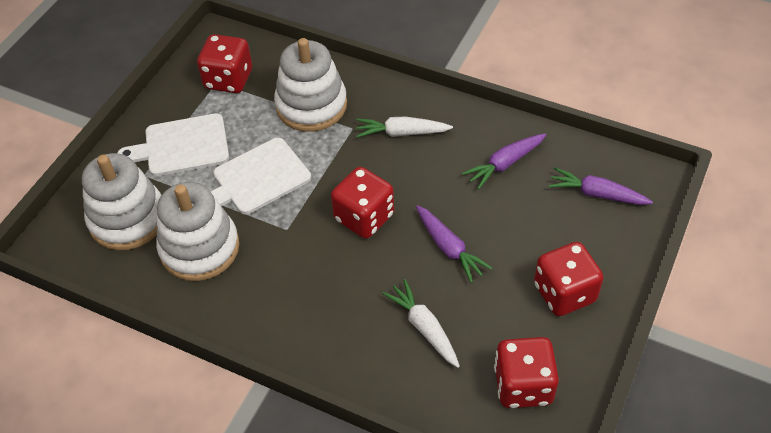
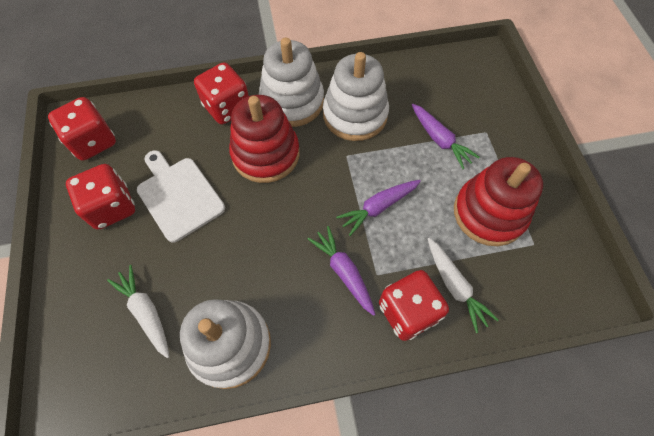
red stacking toy: 0 -> 2
white cutting board: 2 -> 1

